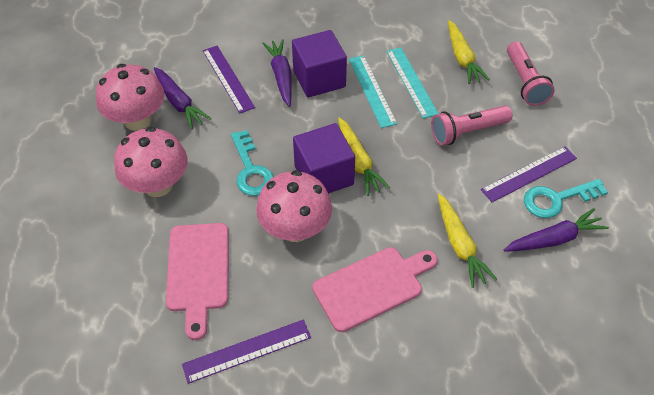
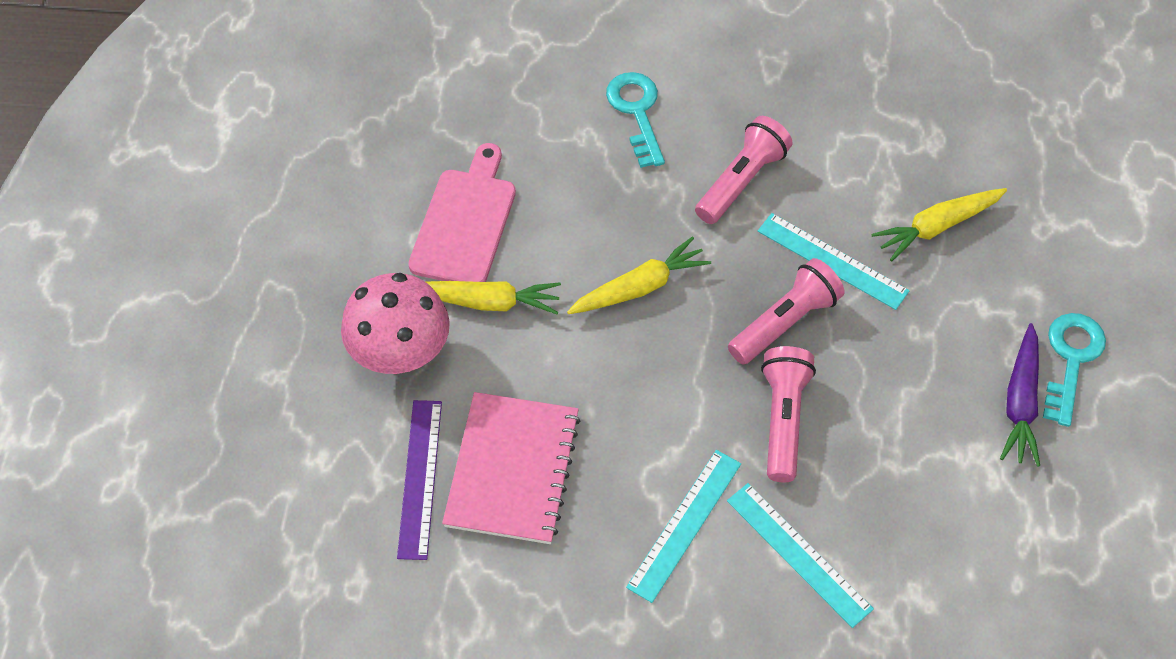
pink cutting board: 2 -> 1
pink flashlight: 2 -> 3
pink mushroom: 3 -> 1
pink notebook: 0 -> 1
purple carrot: 3 -> 1
purple cube: 2 -> 0
purple ruler: 3 -> 1
turquoise ruler: 2 -> 3

